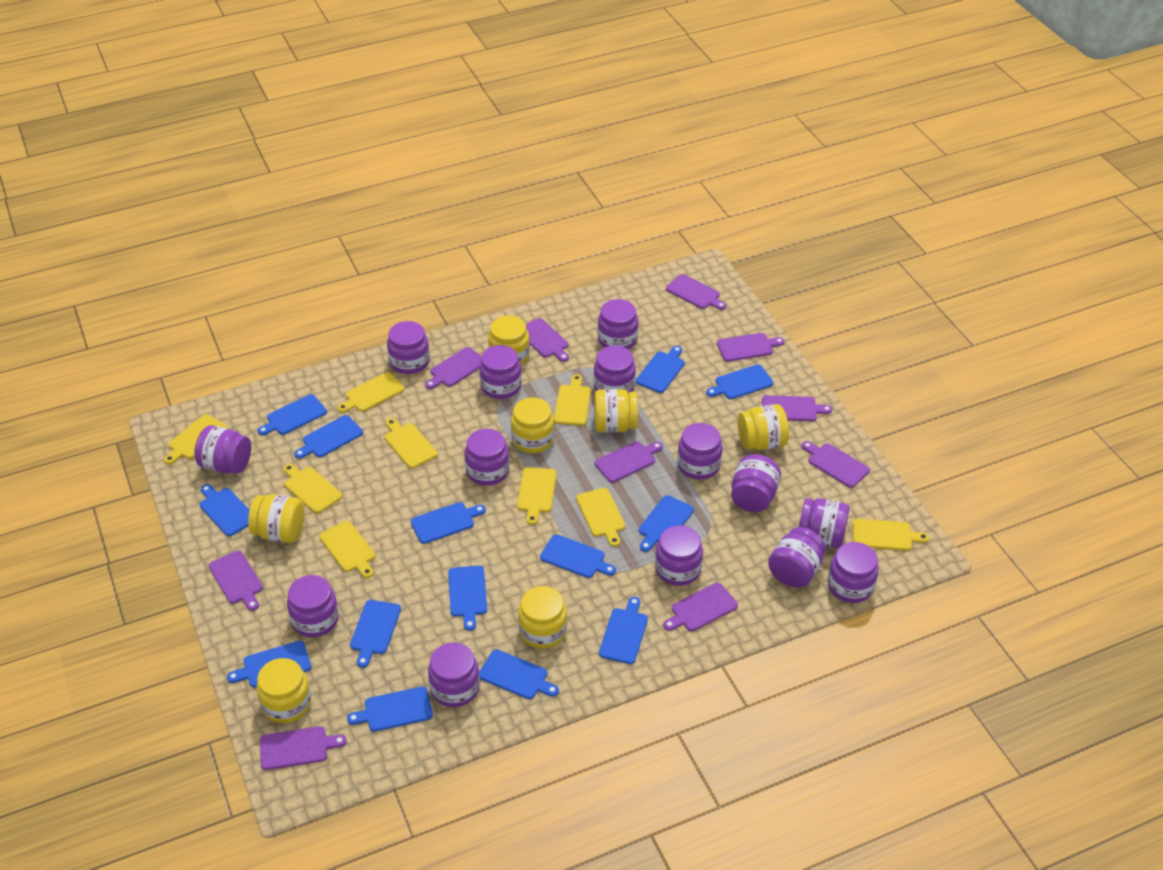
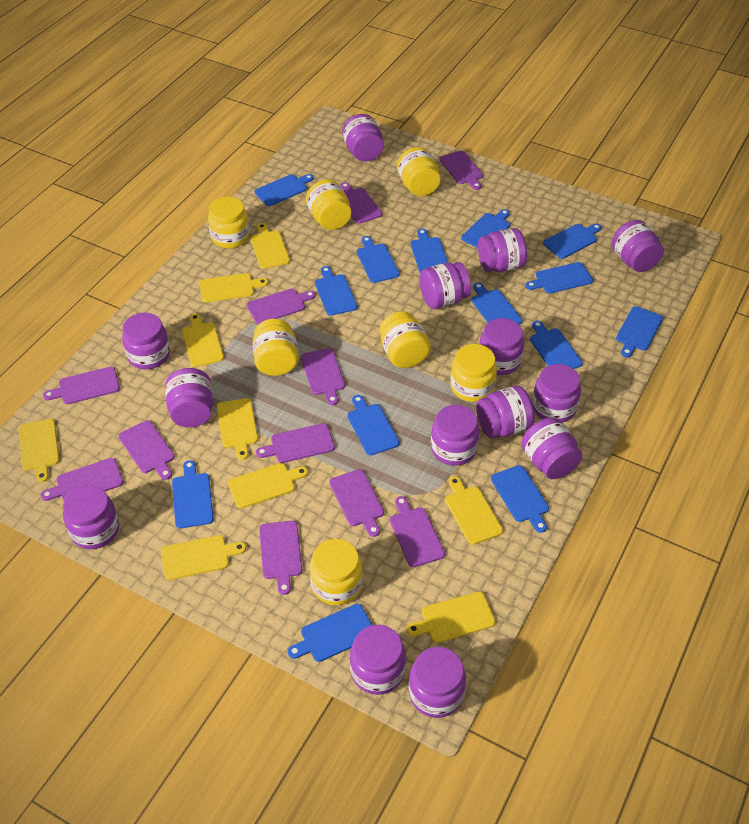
purple cutting board: 10 -> 11

